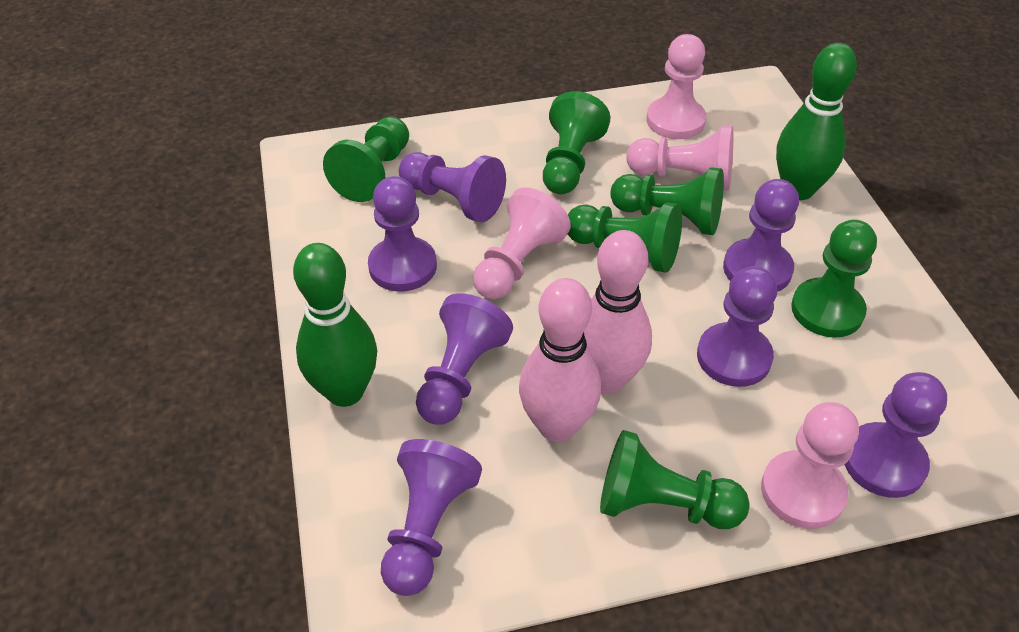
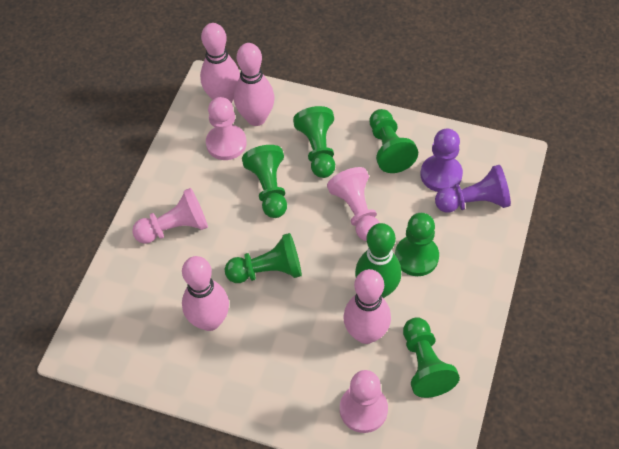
green bowling pin: 2 -> 1
pink bowling pin: 2 -> 4
purple pawn: 7 -> 2

